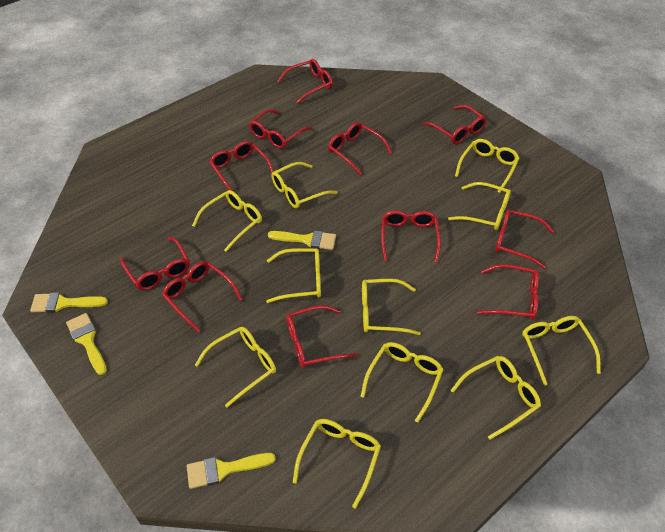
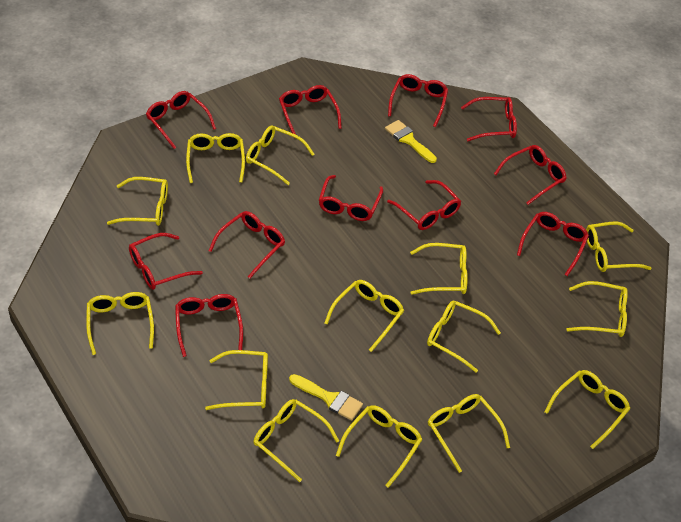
yellow brush: 4 -> 2
yellow glasses: 11 -> 14

